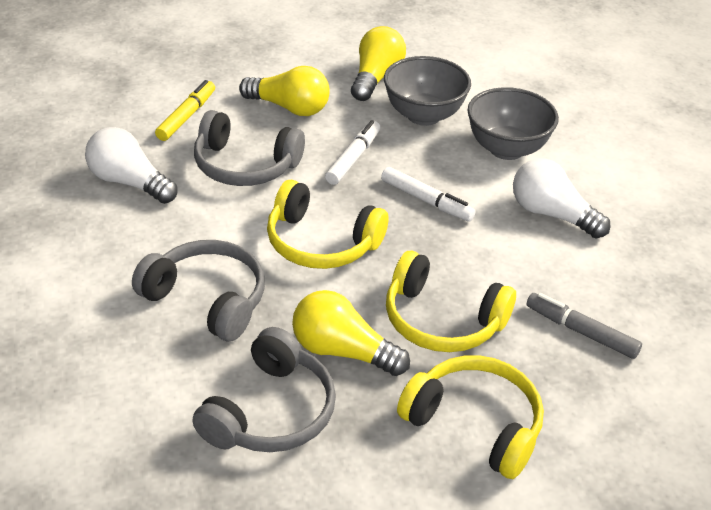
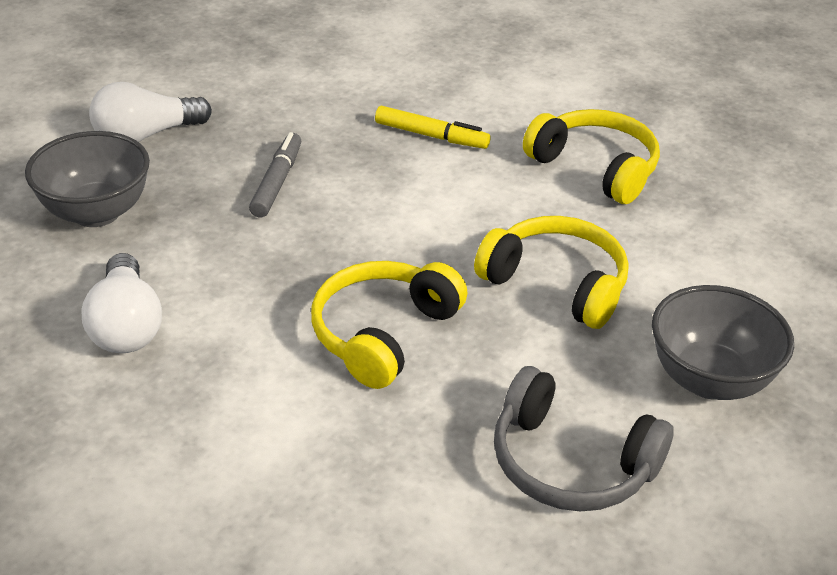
grey headphones: 3 -> 1
white marker: 2 -> 0
yellow light bulb: 3 -> 0

